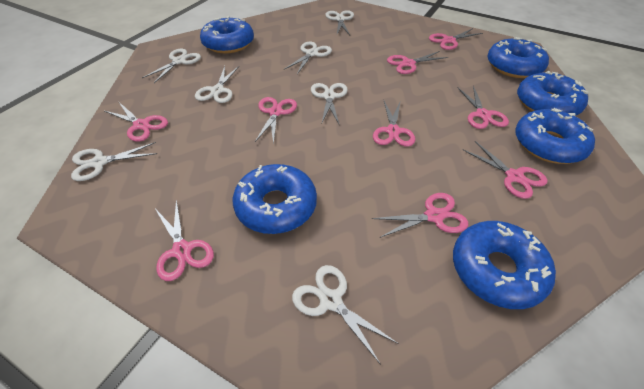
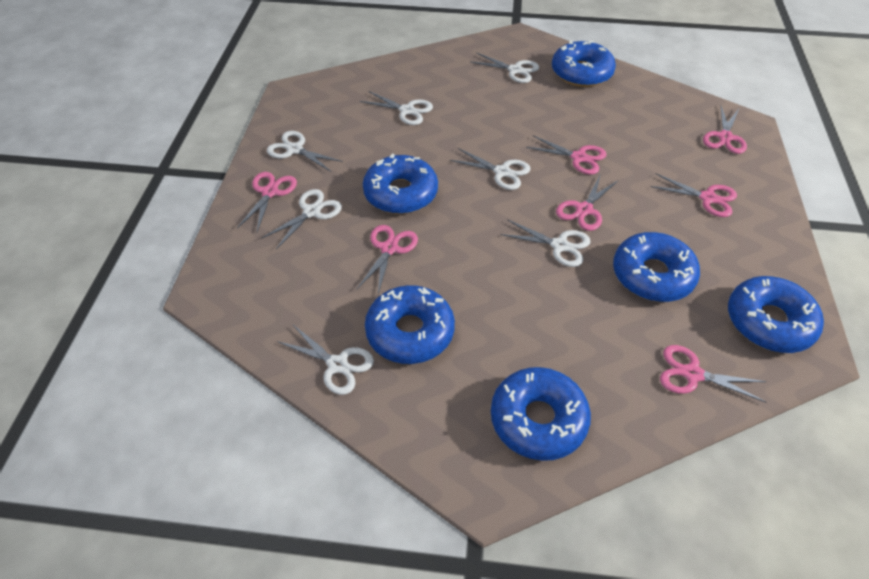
pink scissors: 9 -> 7

